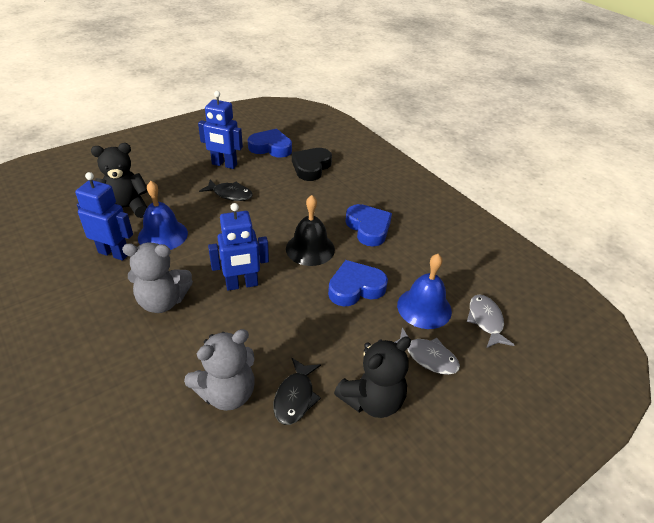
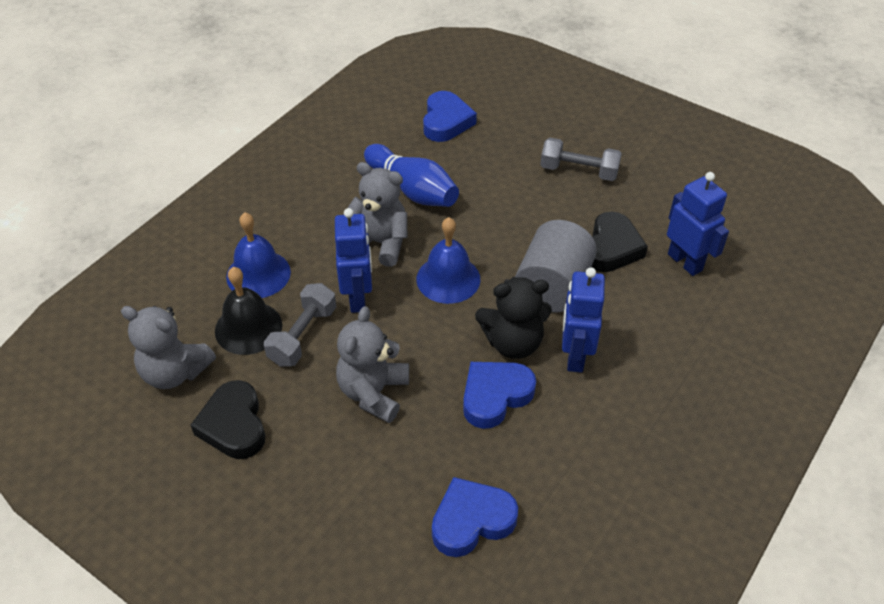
black fish: 2 -> 0
black heart: 1 -> 2
black teddy bear: 2 -> 1
blue bowling pin: 0 -> 1
grey cylinder: 0 -> 1
grey dumbbell: 0 -> 2
grey fish: 2 -> 0
grey teddy bear: 2 -> 3

